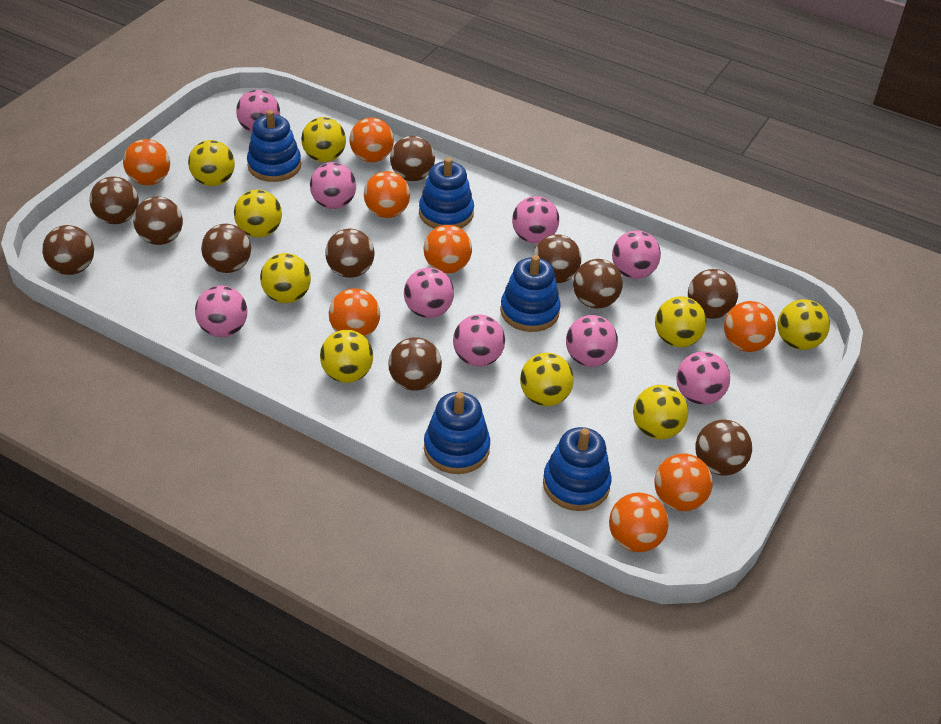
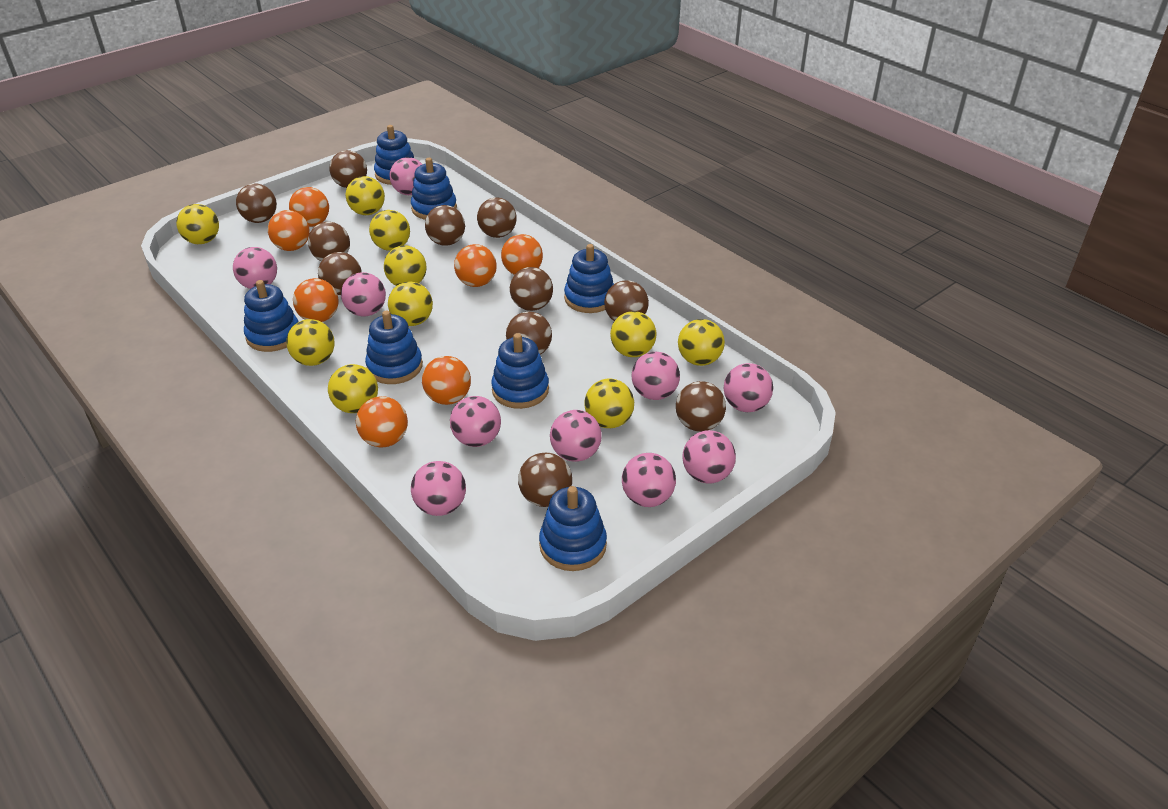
blue stacking toy: 5 -> 7
orange ball: 8 -> 7
pink ball: 9 -> 10
yellow ball: 9 -> 10

